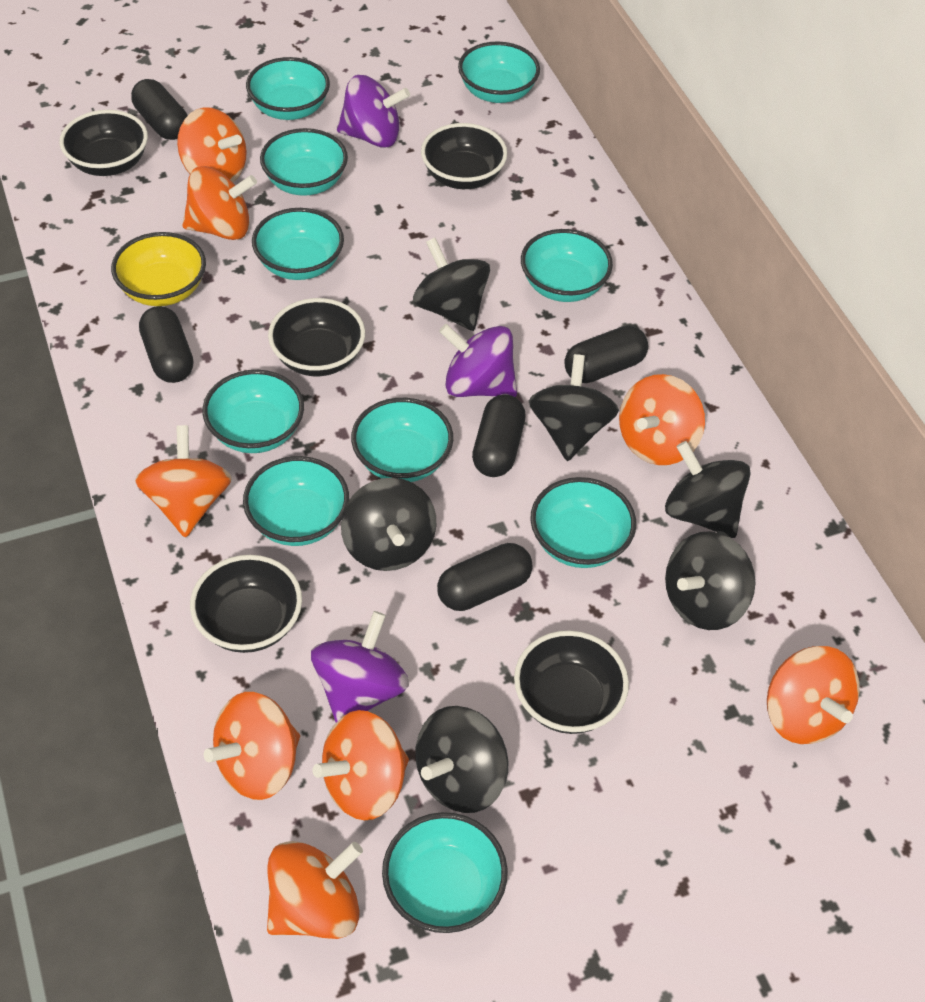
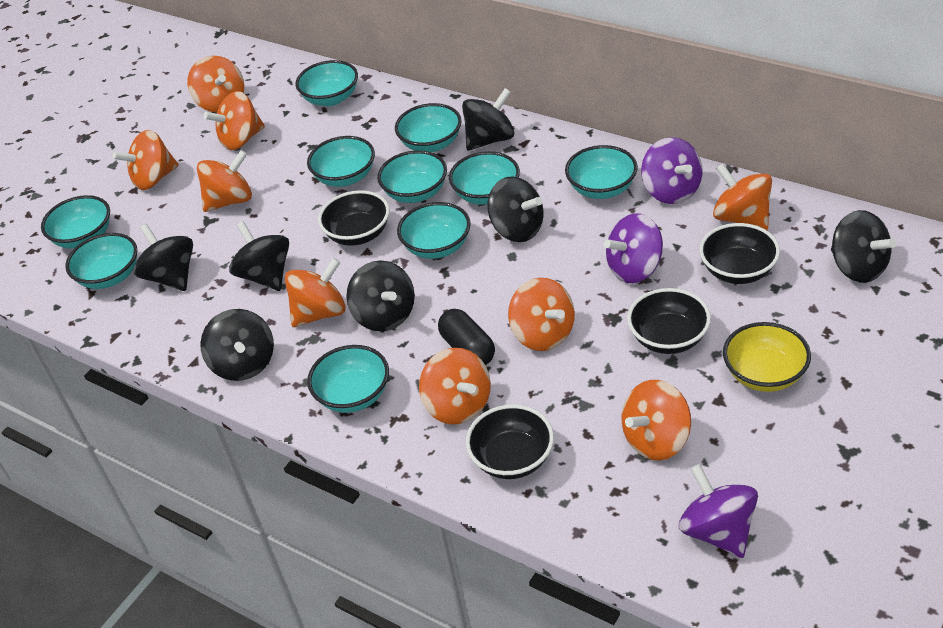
black bowl: 5 -> 4
black capsule: 5 -> 1
black spinning top: 6 -> 7
orange spinning top: 8 -> 9

